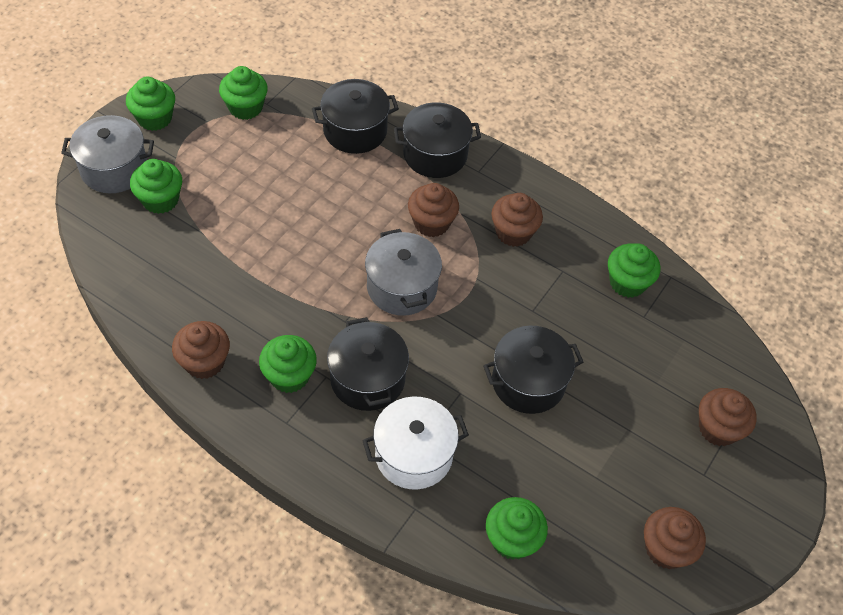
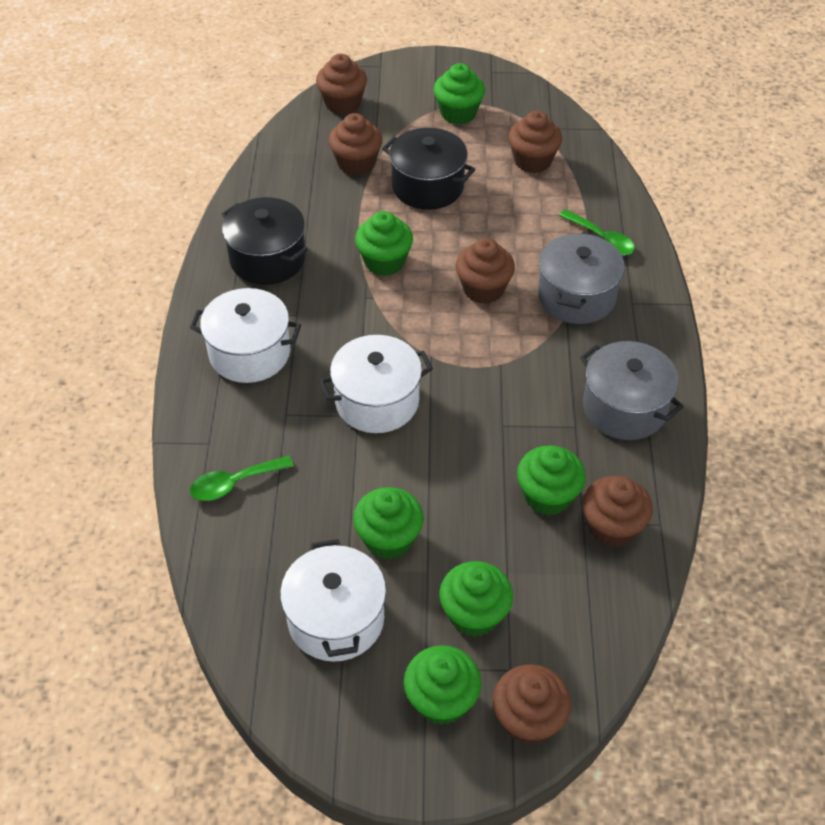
black pot: 4 -> 2
brown cupcake: 5 -> 6
green spoon: 0 -> 2
white pot: 1 -> 3

